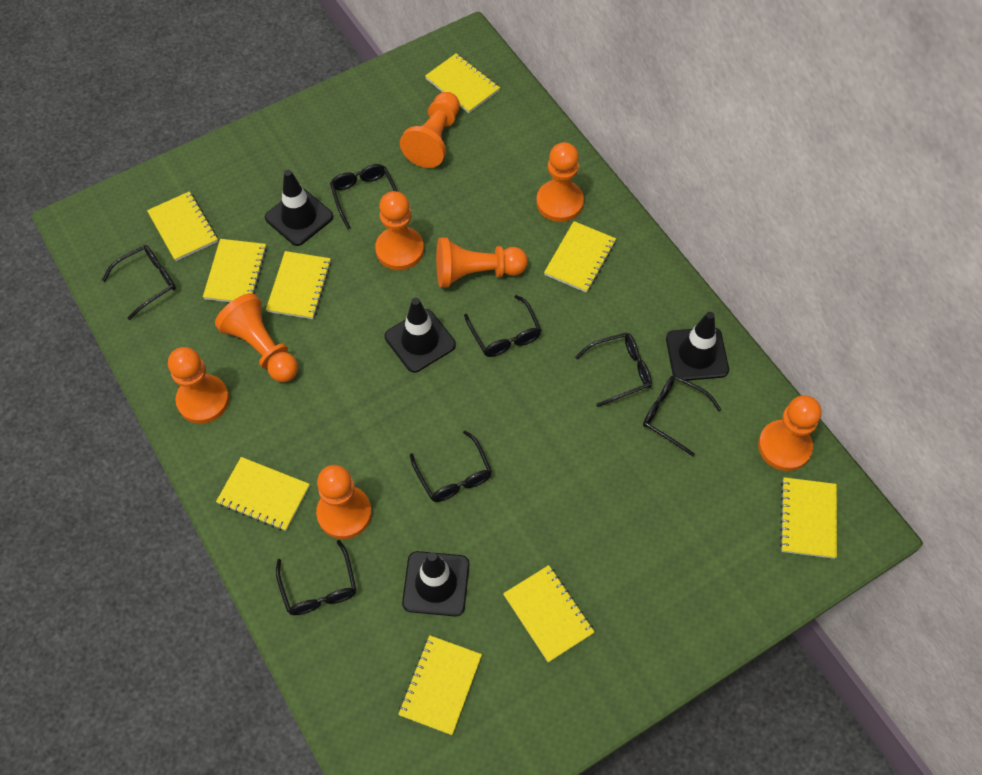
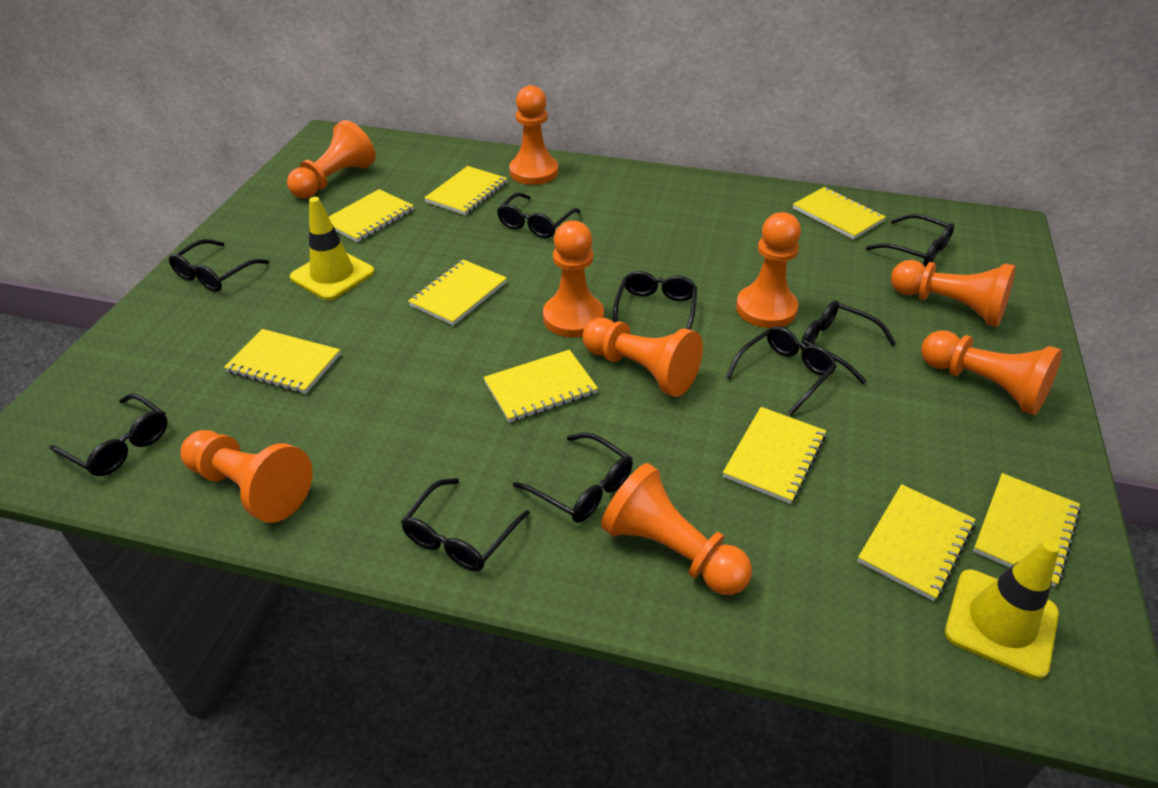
black glasses: 7 -> 9
black traffic cone: 4 -> 0
orange pawn: 8 -> 9
yellow traffic cone: 0 -> 2

